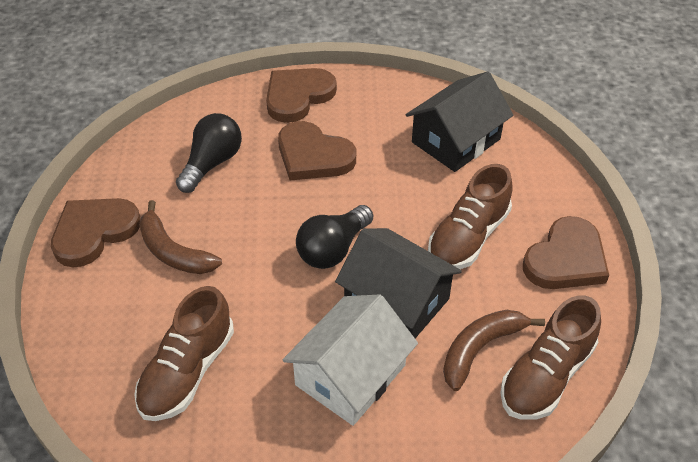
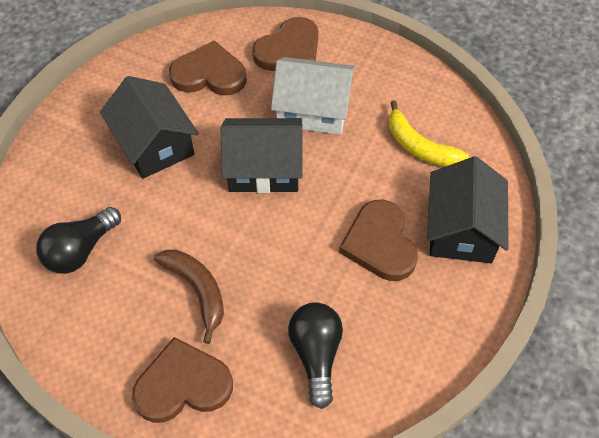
black house: 2 -> 3
brown banana: 2 -> 1
brown shoe: 3 -> 0
yellow banana: 0 -> 1

